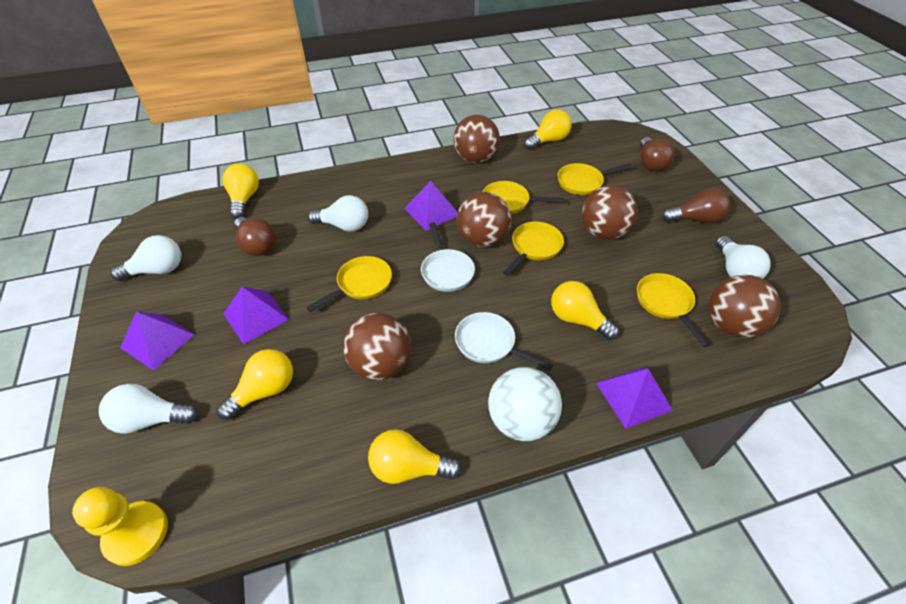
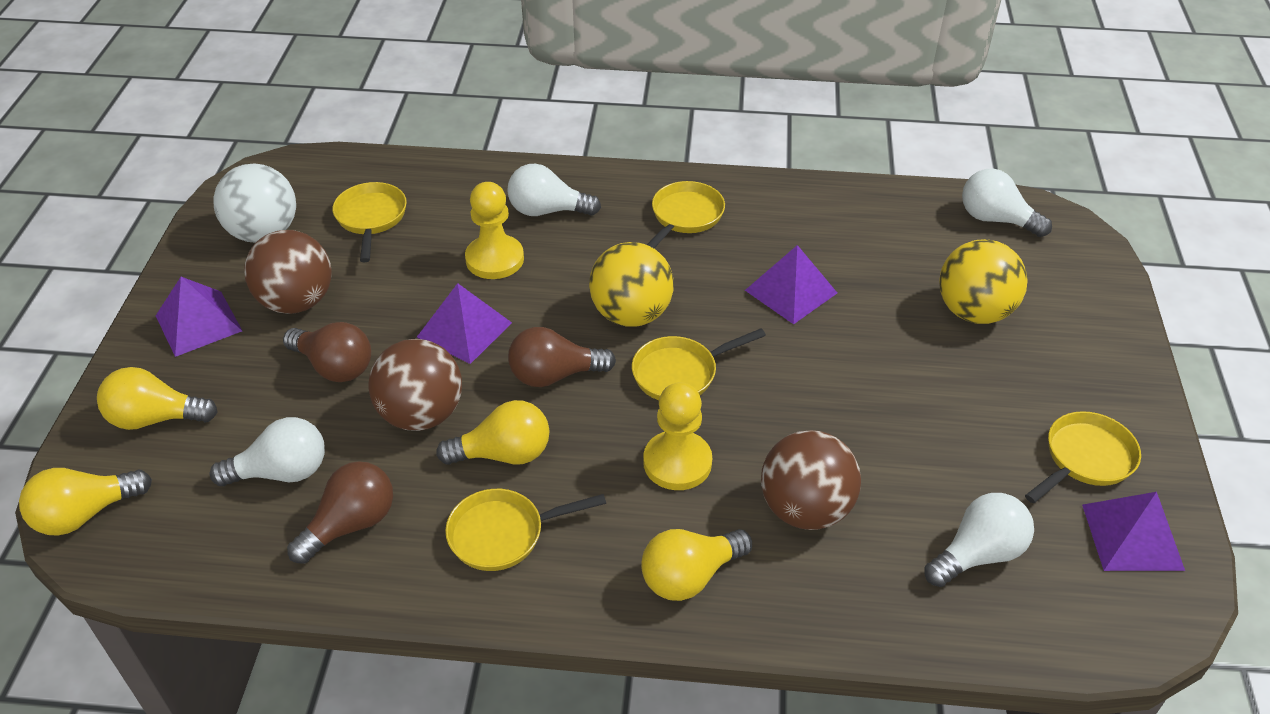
brown ball: 5 -> 3
white pan: 2 -> 0
yellow ball: 0 -> 2
yellow light bulb: 5 -> 4
yellow pawn: 1 -> 2

